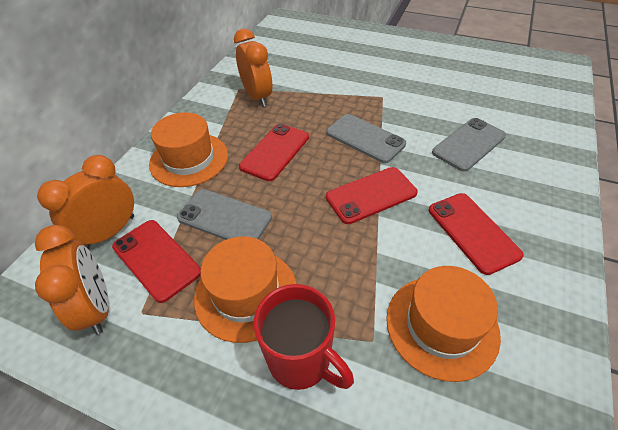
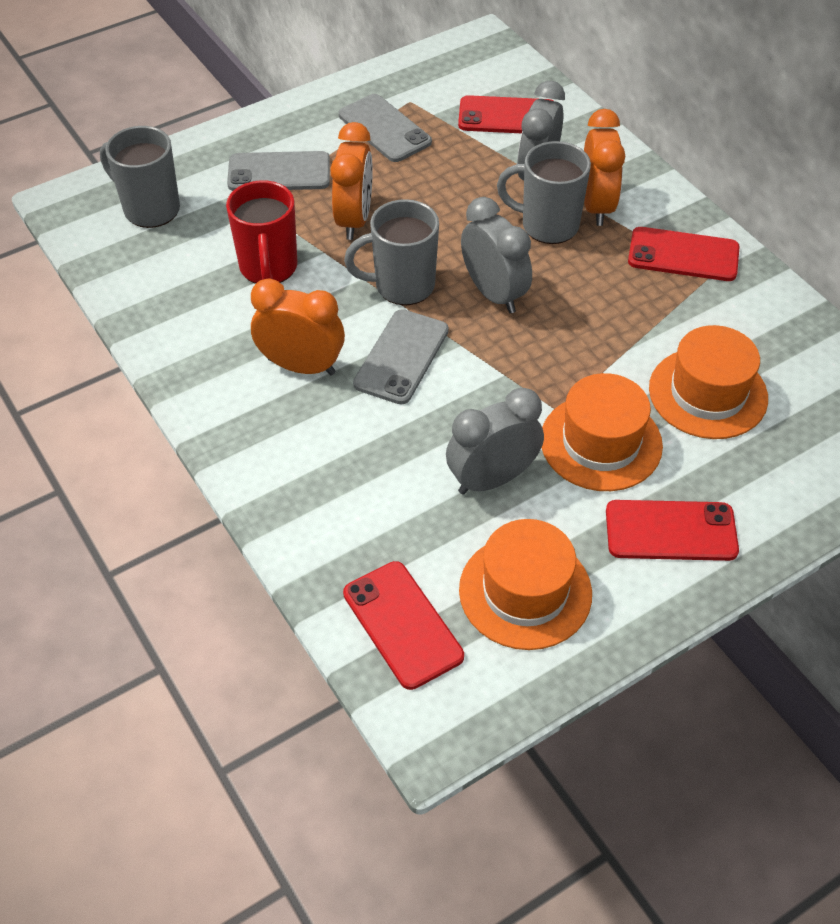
grey clock: 0 -> 3
grey mug: 0 -> 3

